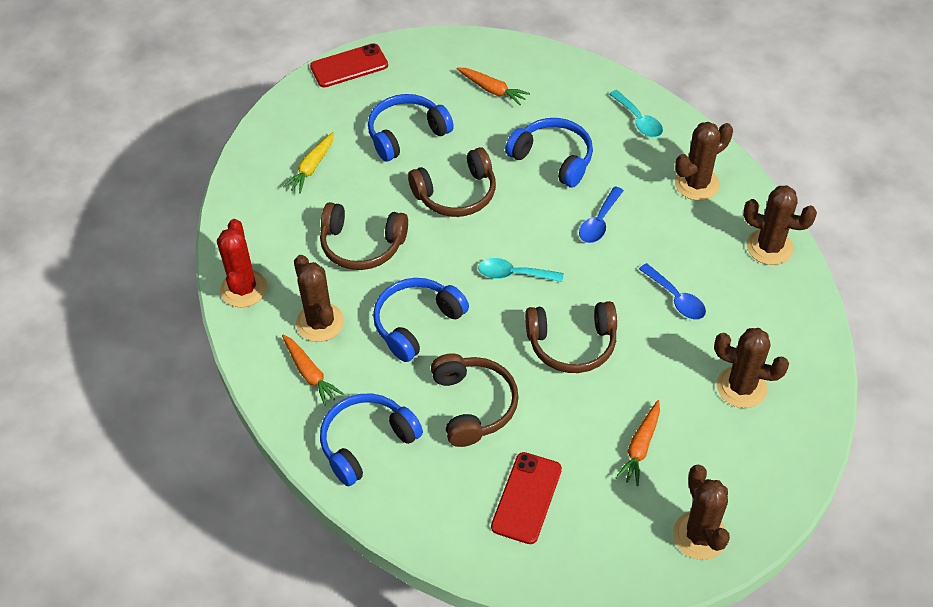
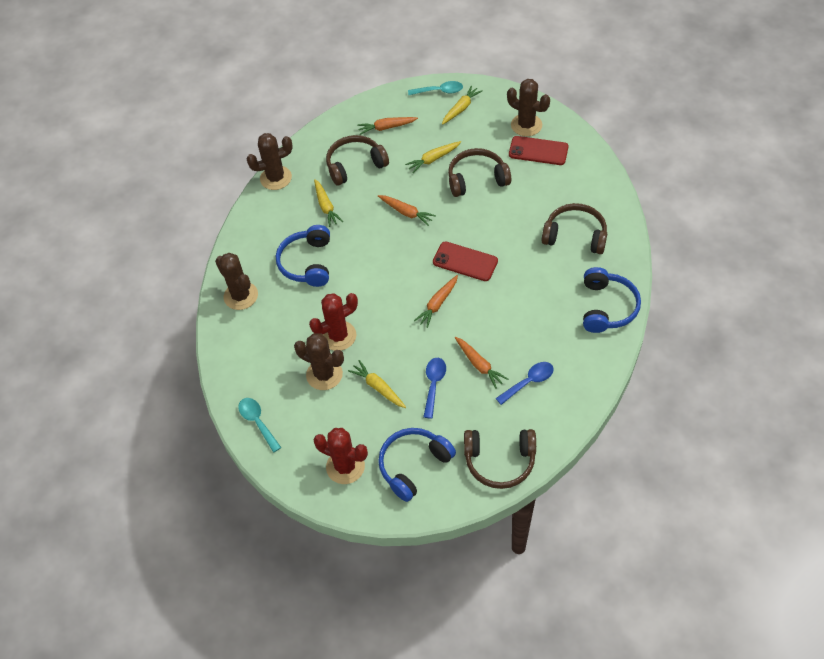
blue headphones: 4 -> 3
brown cactus: 5 -> 4
orange carrot: 3 -> 4
red cactus: 1 -> 2
yellow carrot: 1 -> 4

